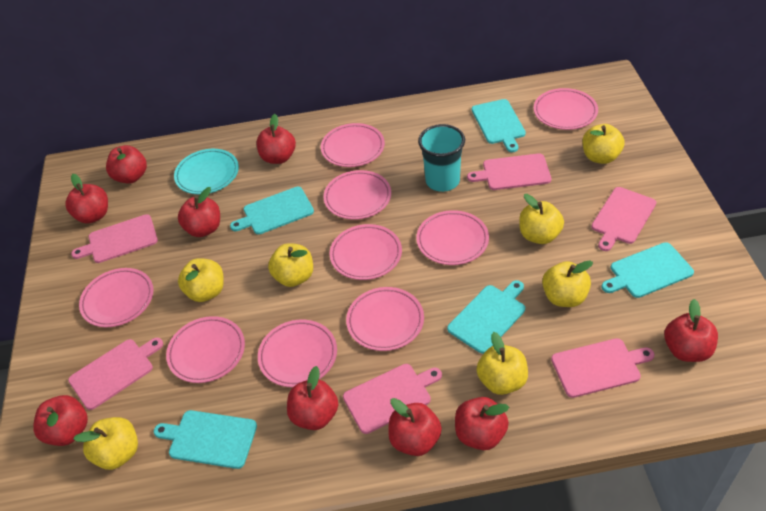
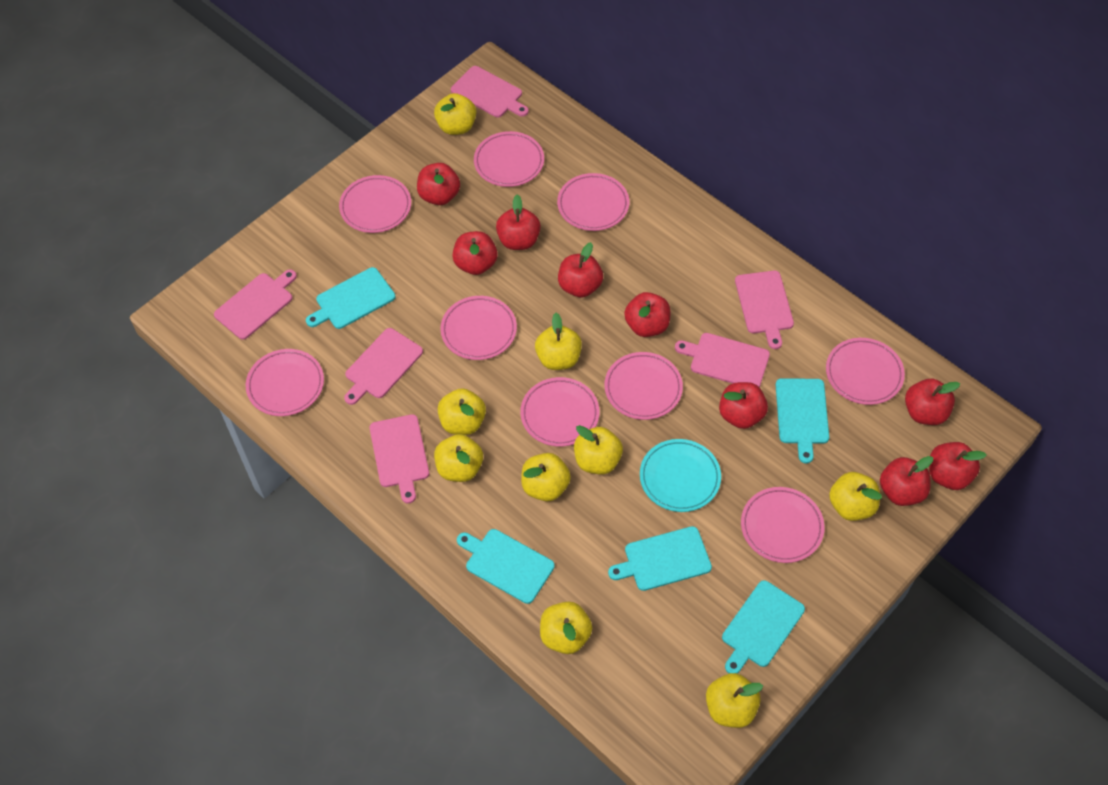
turquoise cup: 1 -> 0
yellow apple: 7 -> 9

